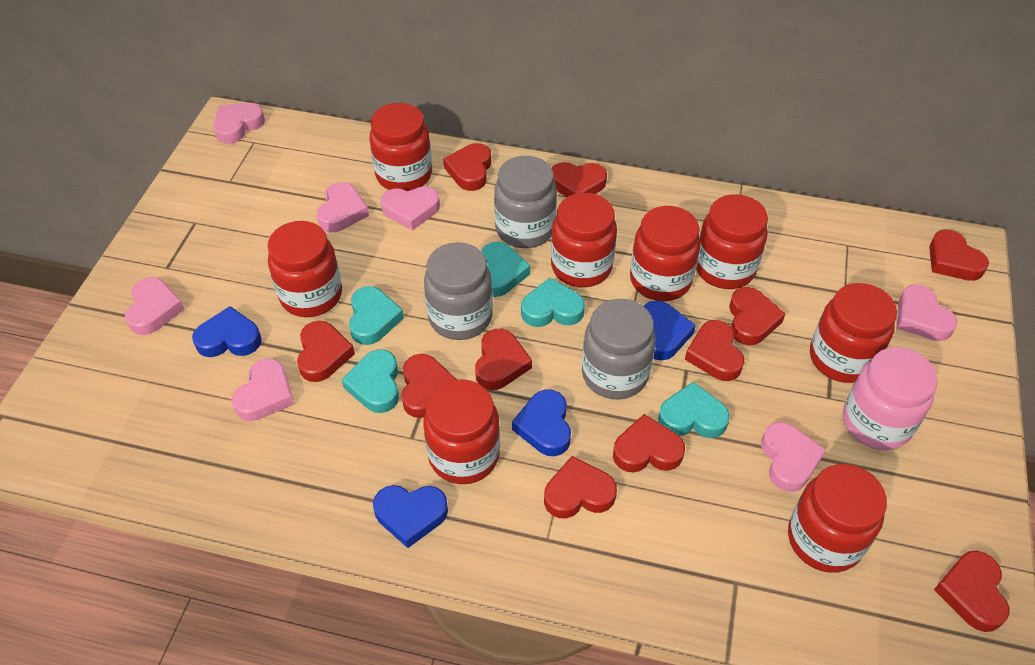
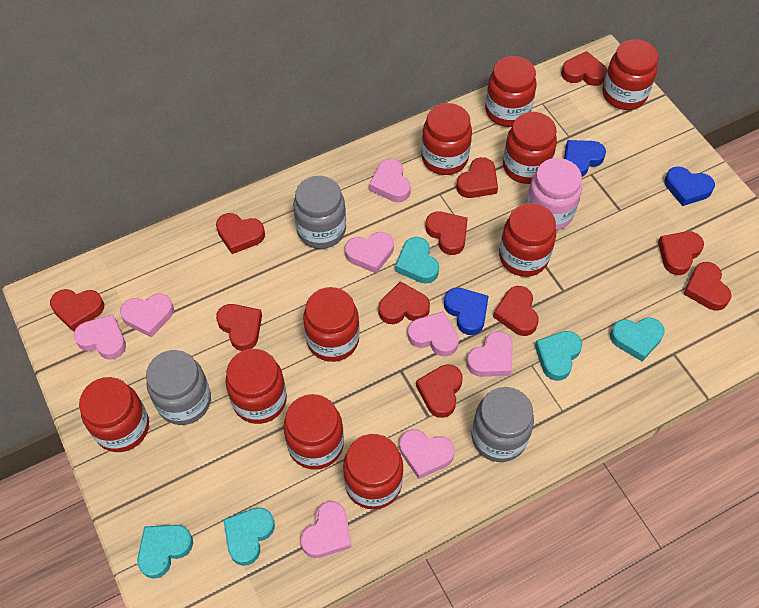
blue heart: 4 -> 3
pink heart: 7 -> 8
red jar: 8 -> 10

